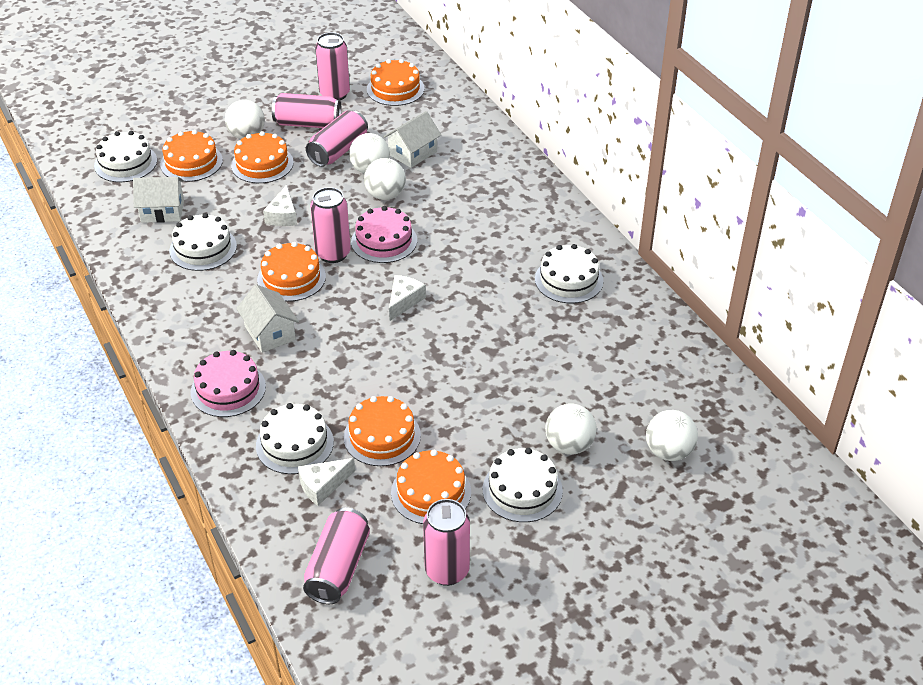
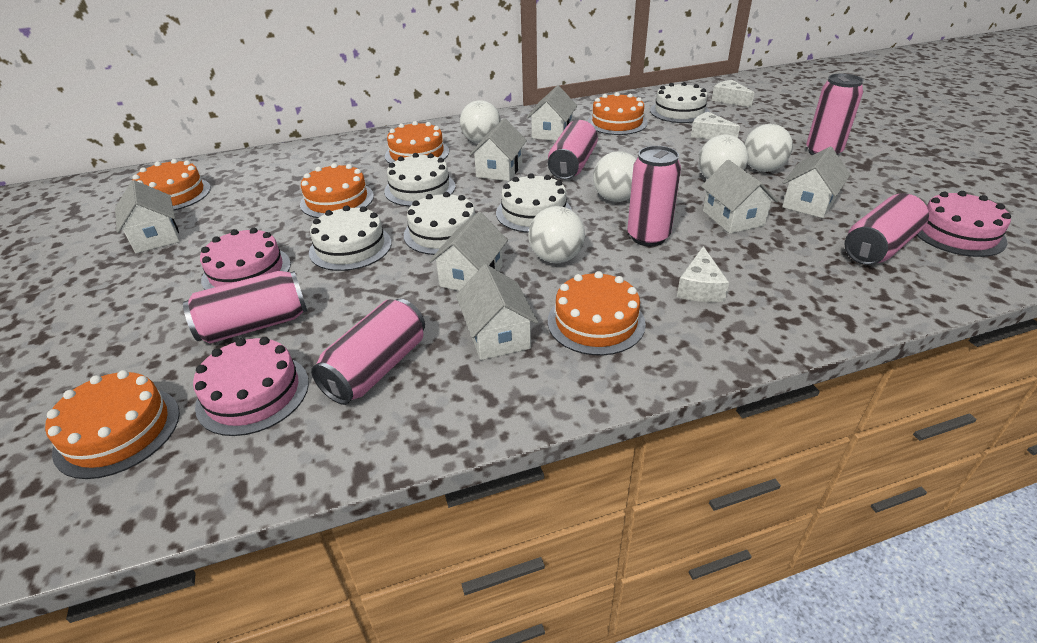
pink cake: 2 -> 3
white house: 3 -> 7

